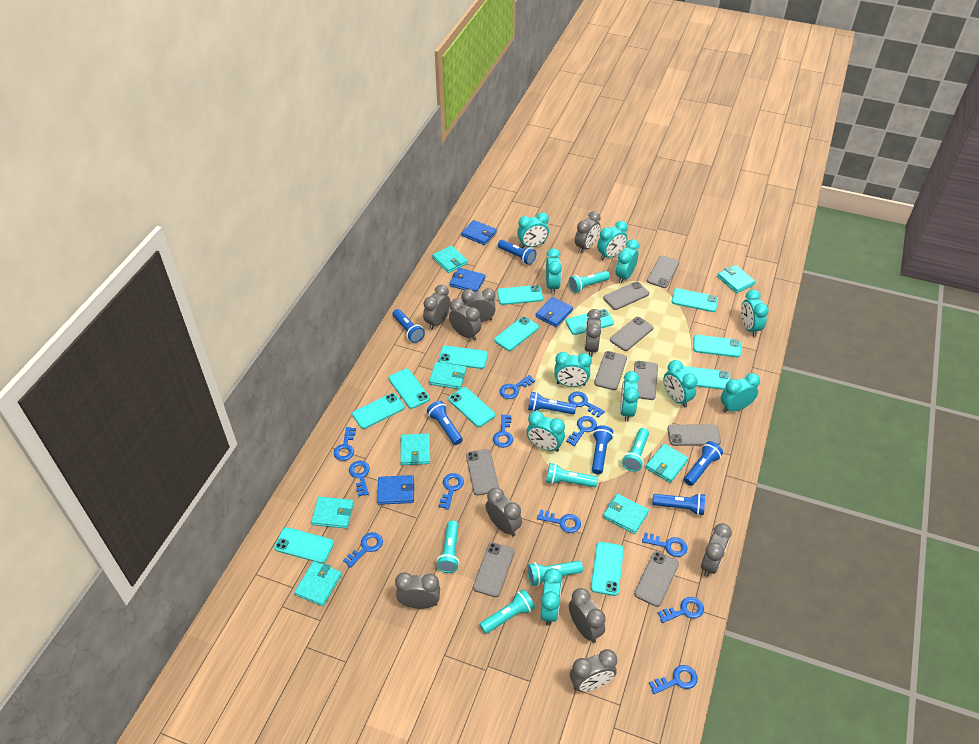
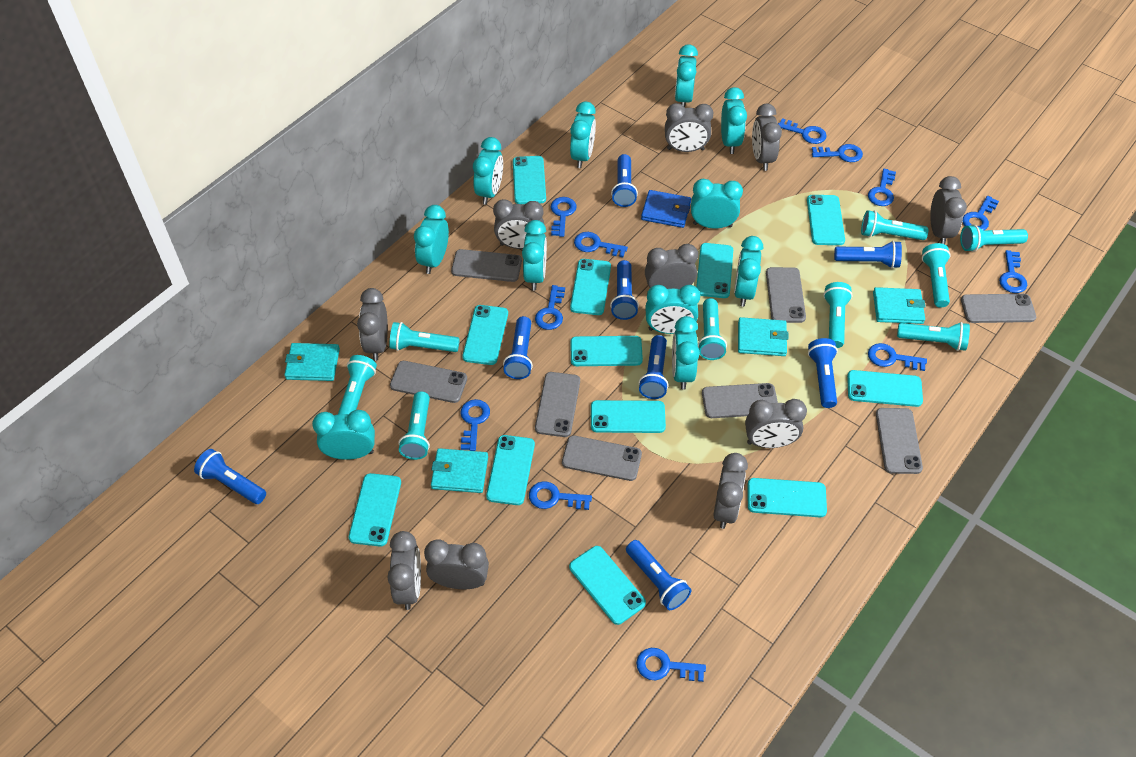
blue flashlight: 7 -> 8
blue wallet: 4 -> 1
grey phone: 9 -> 8
turquoise flashlight: 6 -> 9
turquoise wallet: 8 -> 4

